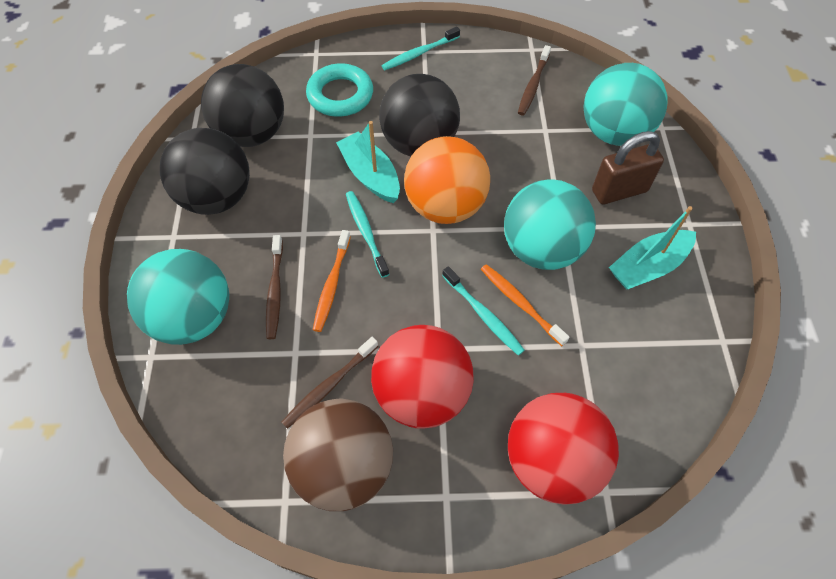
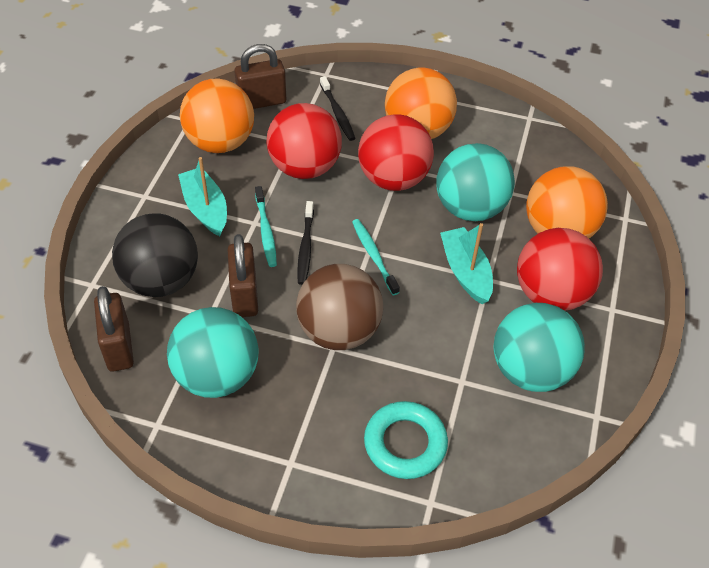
black ball: 3 -> 1
black toothbrush: 0 -> 2
brown padlock: 1 -> 3
brown toothbrush: 3 -> 0
orange ball: 1 -> 3
orange toothbrush: 2 -> 0
red ball: 2 -> 3
turquoise toothbrush: 3 -> 2

